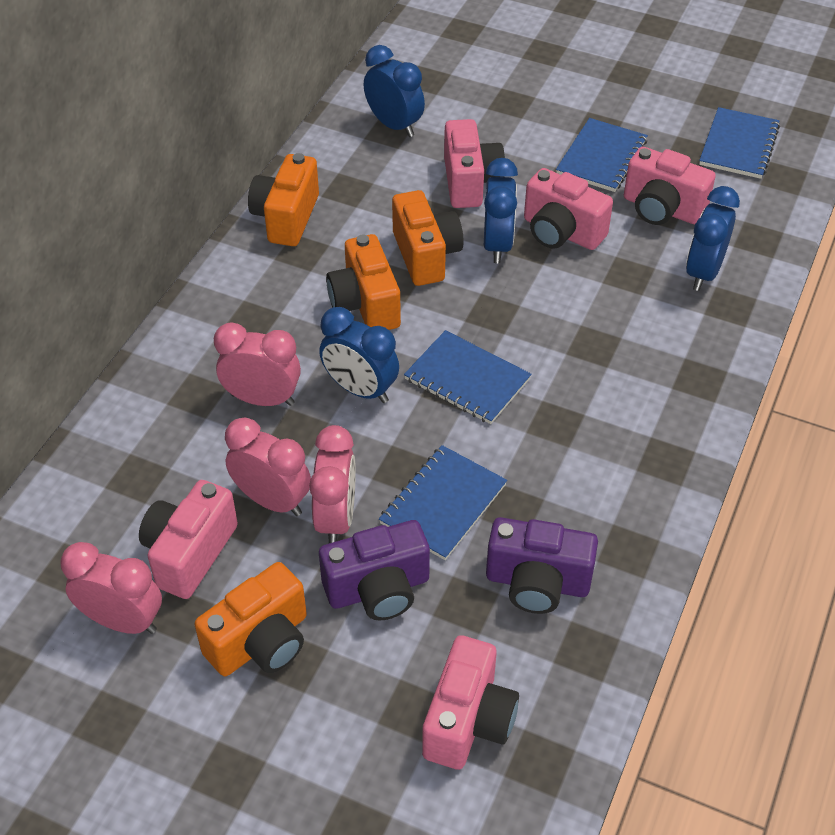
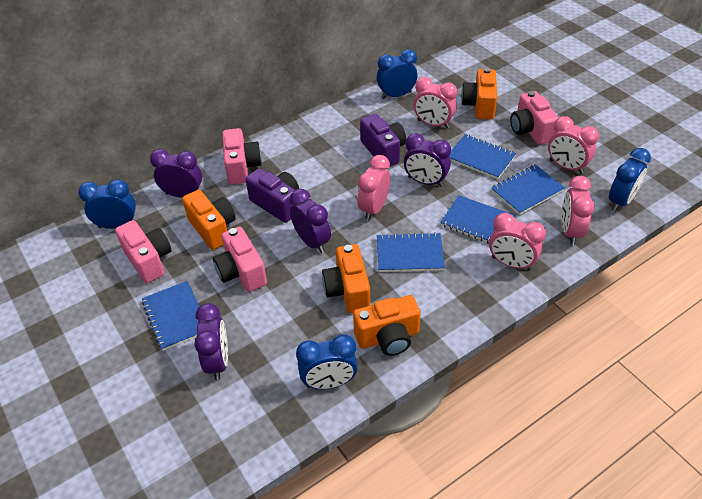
blue notebook: 4 -> 5
pink camera: 5 -> 4
pink clock: 4 -> 5
purple clock: 0 -> 4

